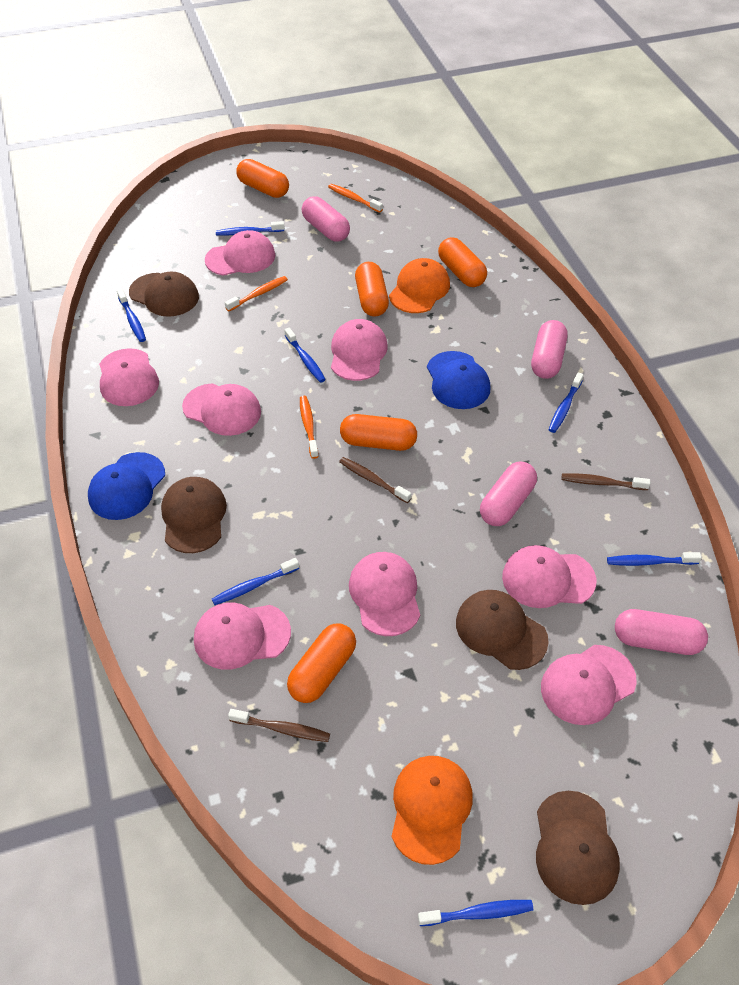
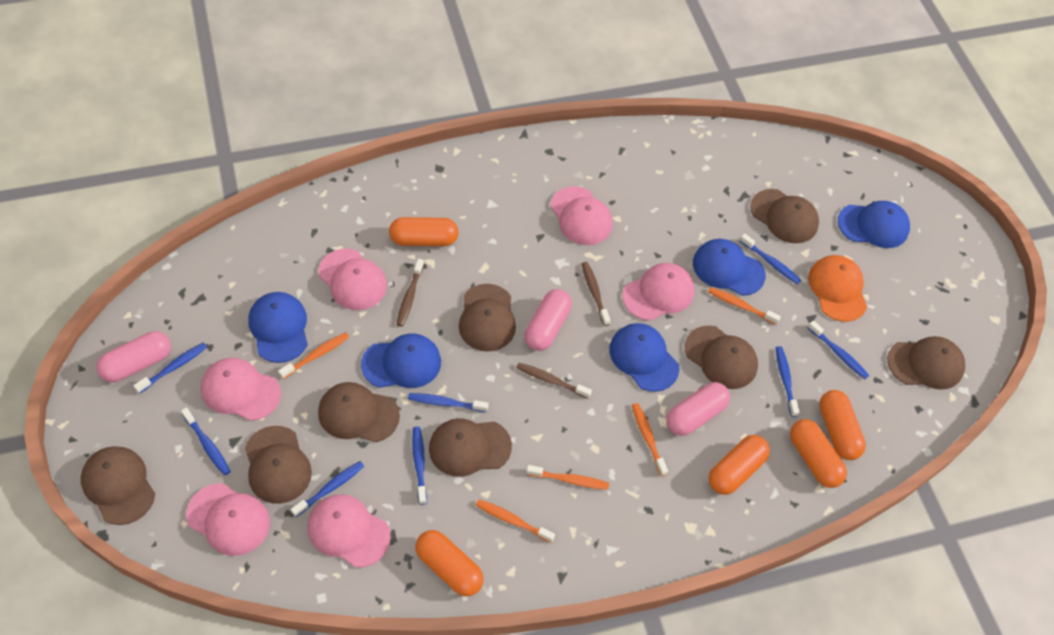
blue cap: 2 -> 5
blue toothbrush: 7 -> 8
brown cap: 4 -> 8
orange cap: 2 -> 1
orange toothbrush: 3 -> 5
pink cap: 8 -> 6
pink capsule: 4 -> 3

